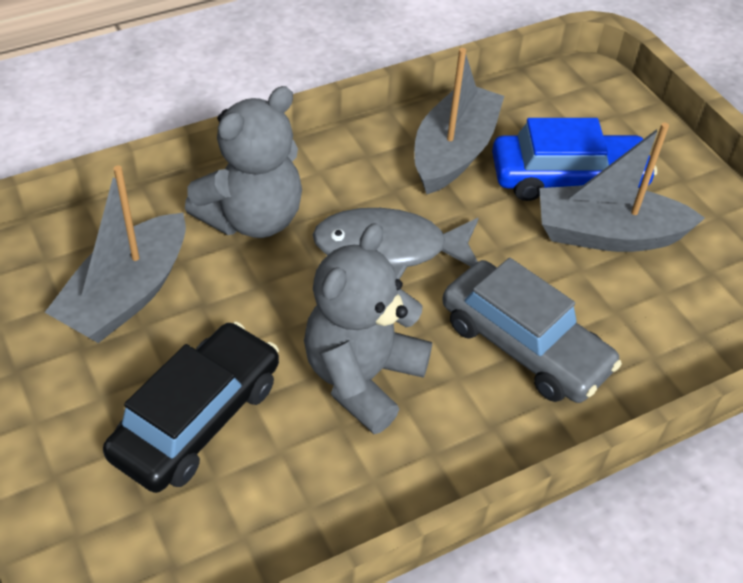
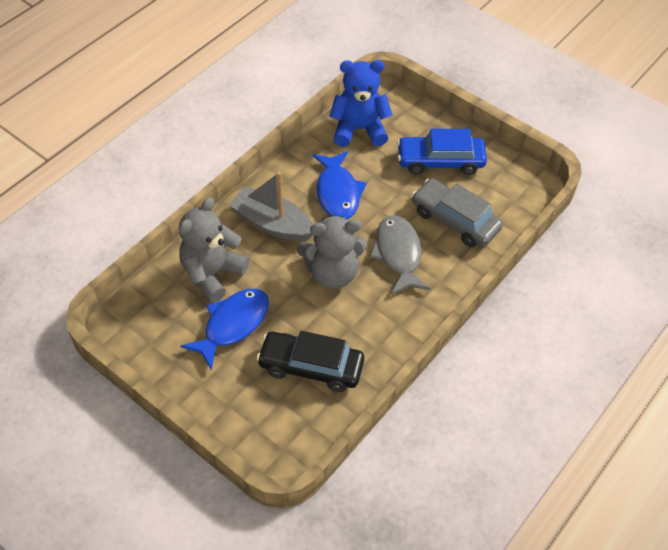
blue fish: 0 -> 2
blue teddy bear: 0 -> 1
grey boat: 3 -> 1

